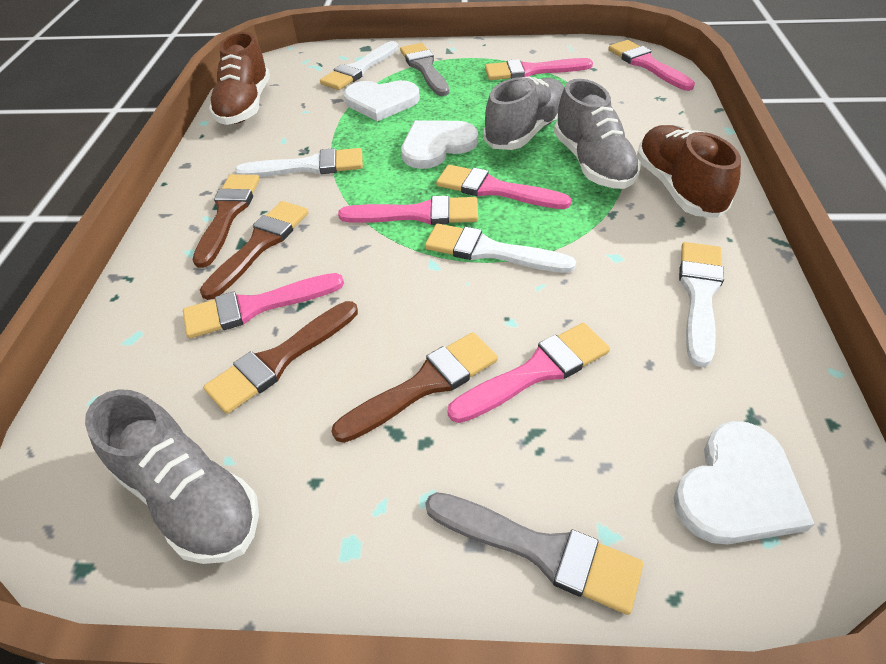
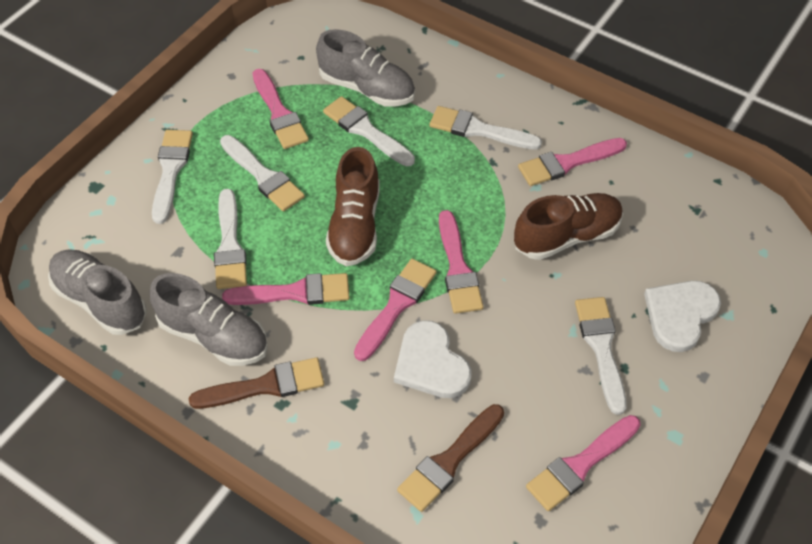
brown brush: 4 -> 2
grey brush: 2 -> 0
white brush: 4 -> 6
white heart: 3 -> 2

